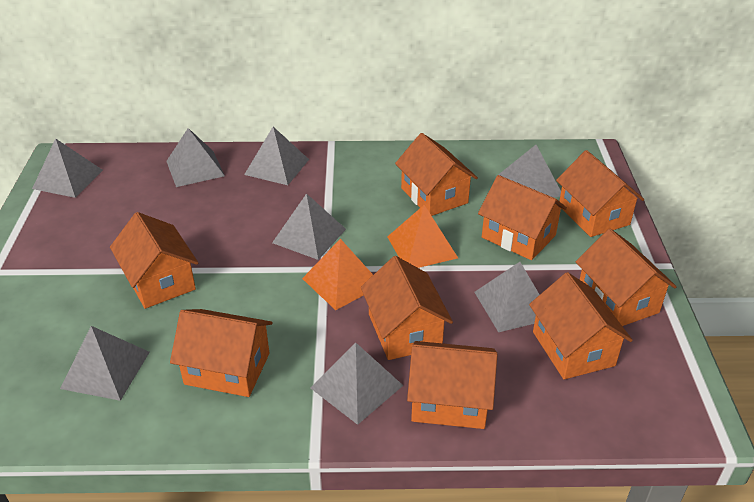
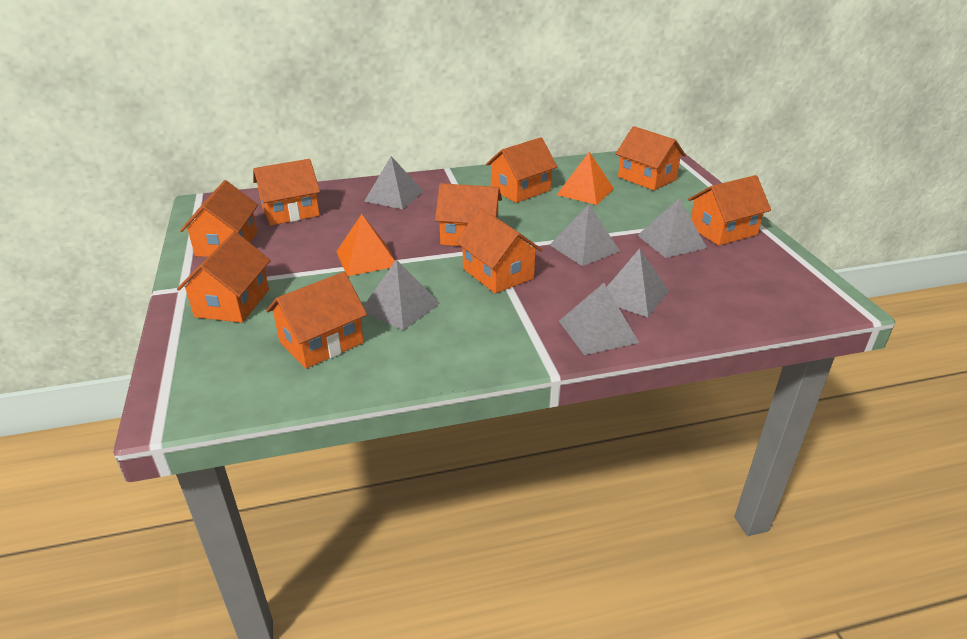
grey pyramid: 8 -> 6

